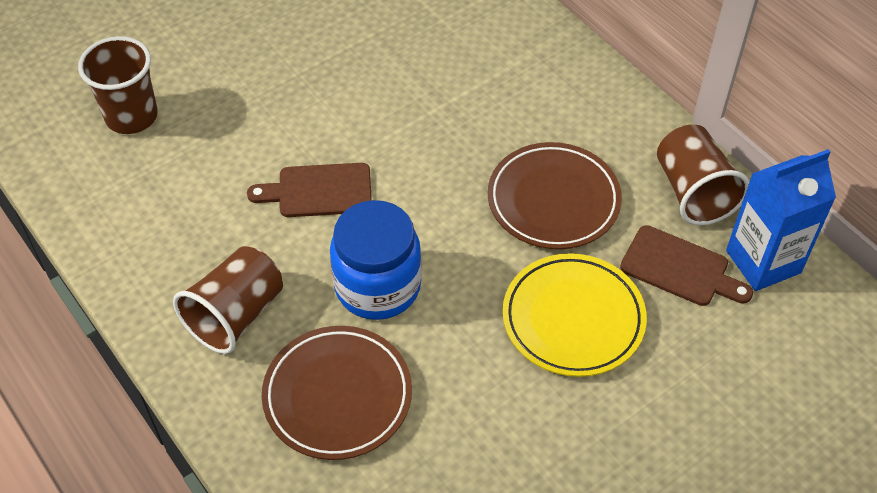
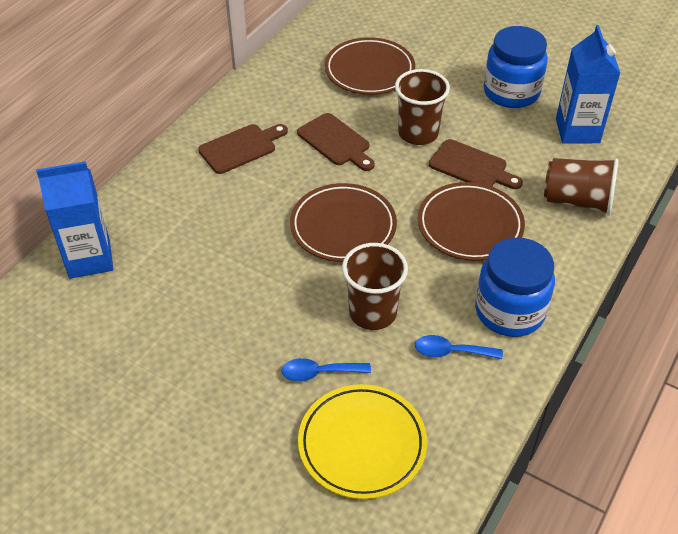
blue carton: 1 -> 2
blue jar: 1 -> 2
blue spoon: 0 -> 2
brown cutting board: 2 -> 3
brown plate: 2 -> 3

